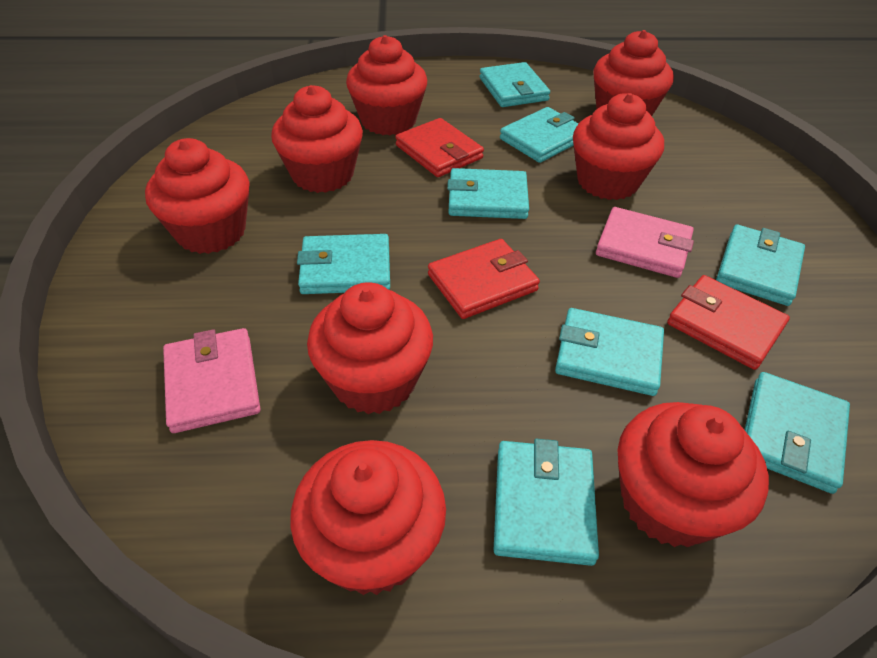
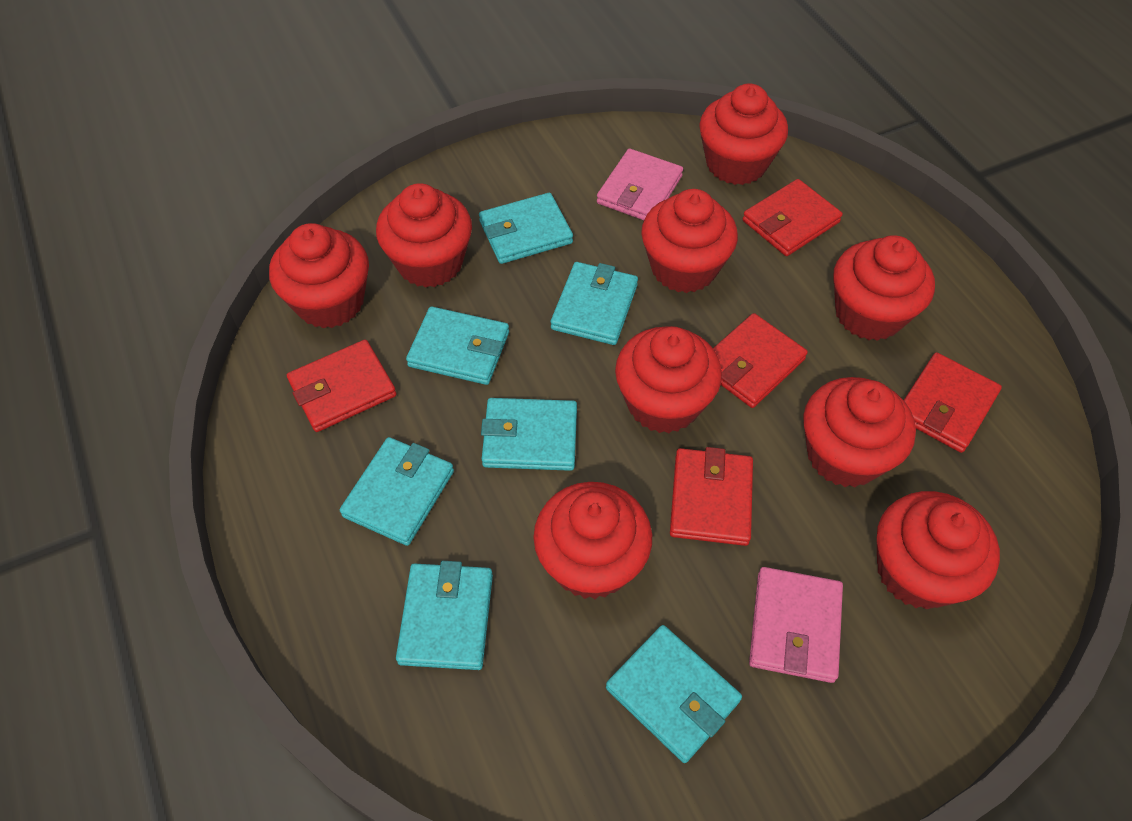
red cupcake: 8 -> 9
red wallet: 3 -> 5
turquoise wallet: 8 -> 7

